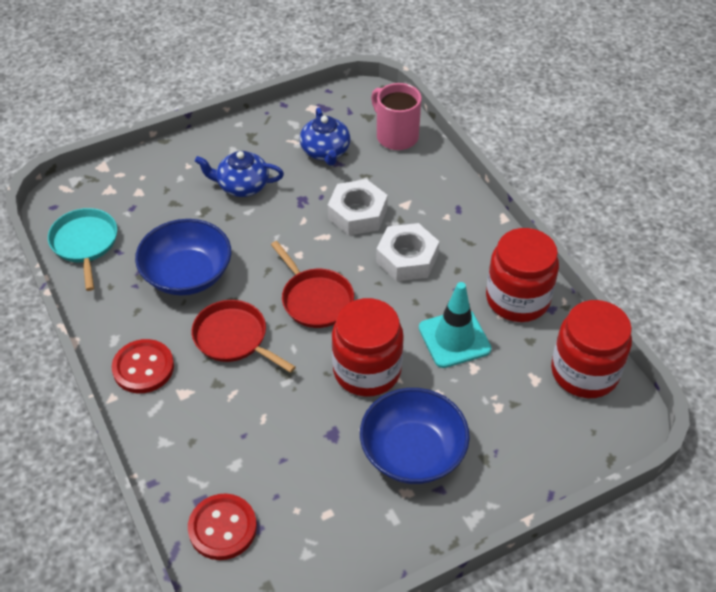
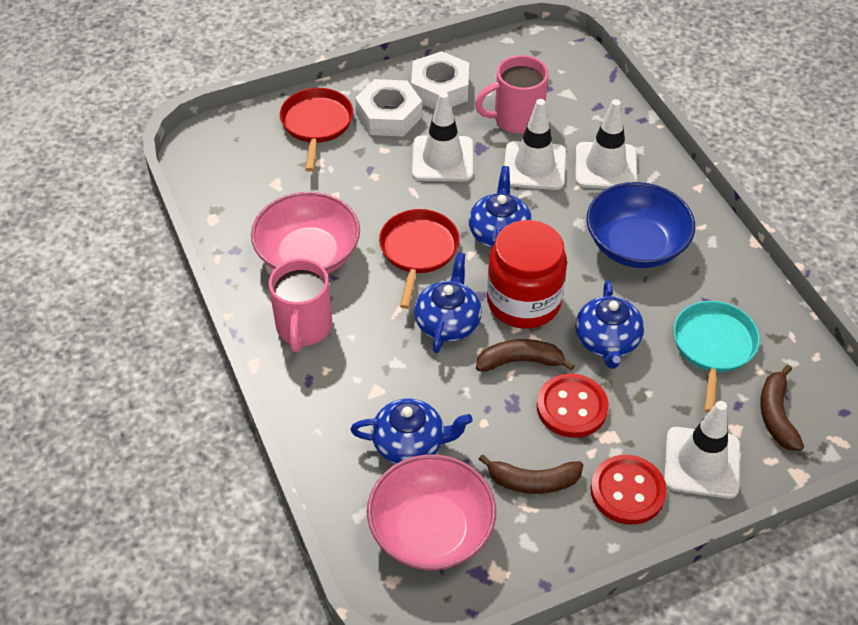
blue bowl: 2 -> 1
blue teapot: 2 -> 4
brown banana: 0 -> 3
pink bowl: 0 -> 2
pink mug: 1 -> 2
red jar: 3 -> 1
turquoise traffic cone: 1 -> 0
white traffic cone: 0 -> 4

